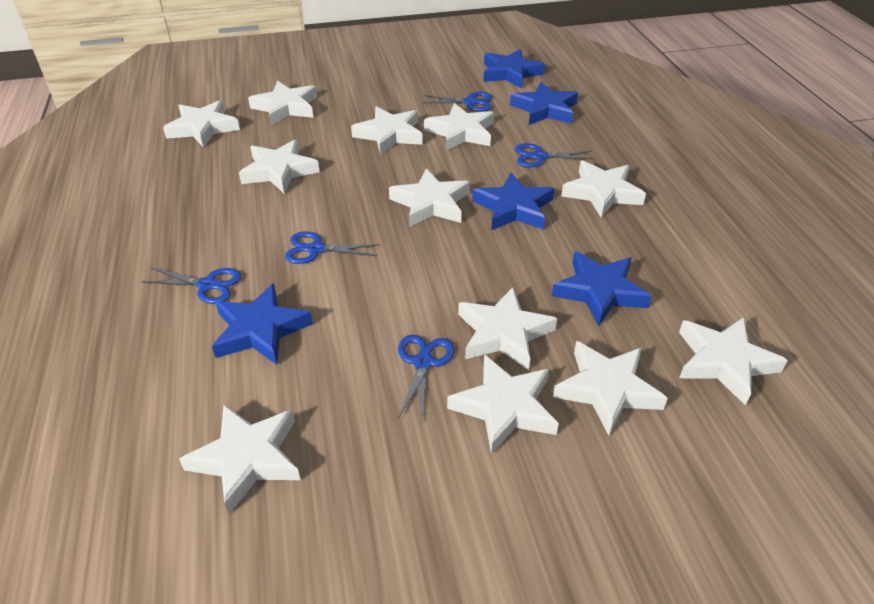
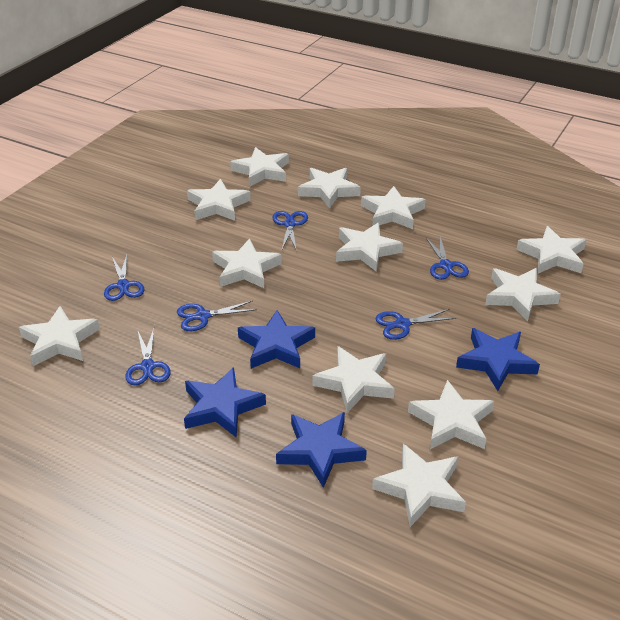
blue scissors: 5 -> 6
blue star: 5 -> 4

